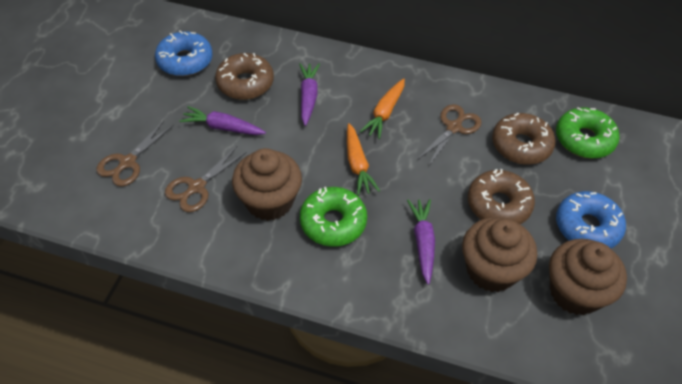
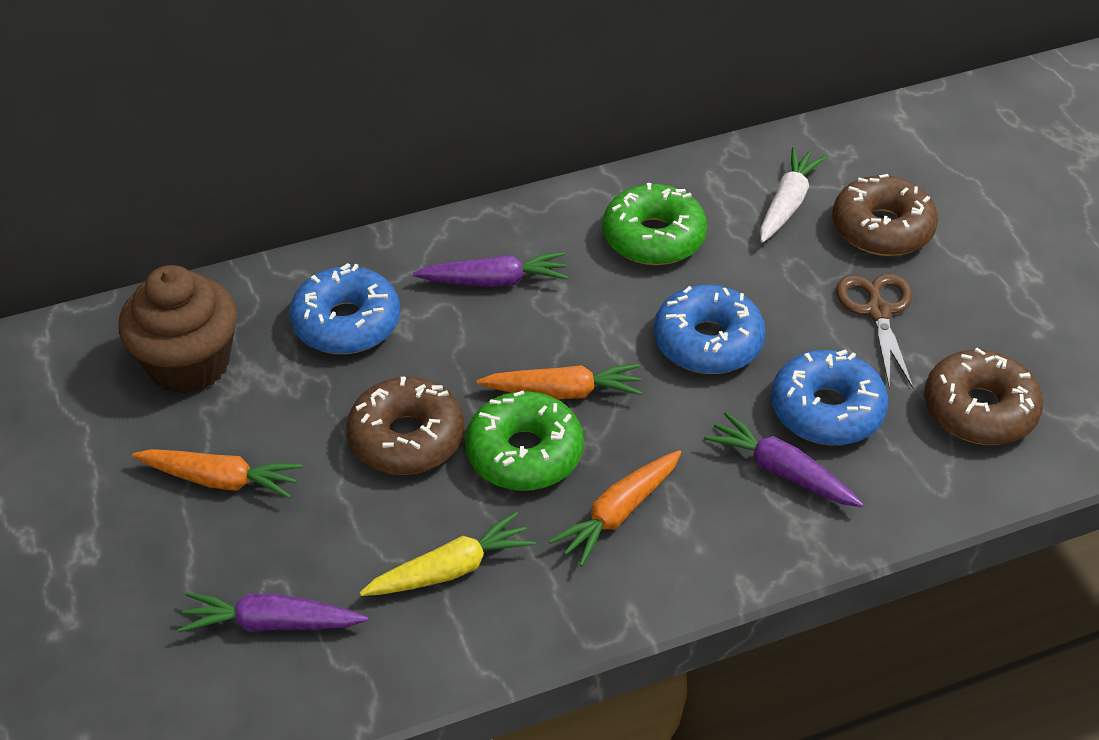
blue donut: 2 -> 3
brown cupcake: 3 -> 1
brown scissors: 3 -> 1
orange carrot: 2 -> 3
white carrot: 0 -> 1
yellow carrot: 0 -> 1

